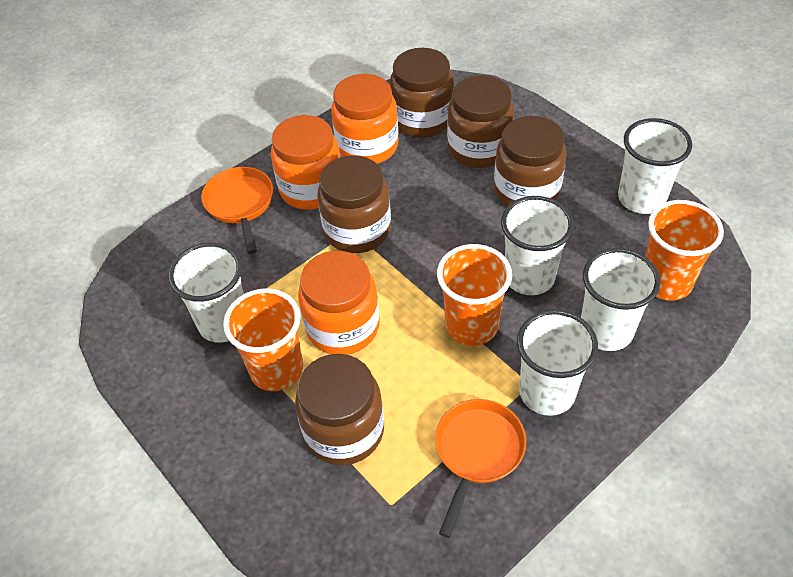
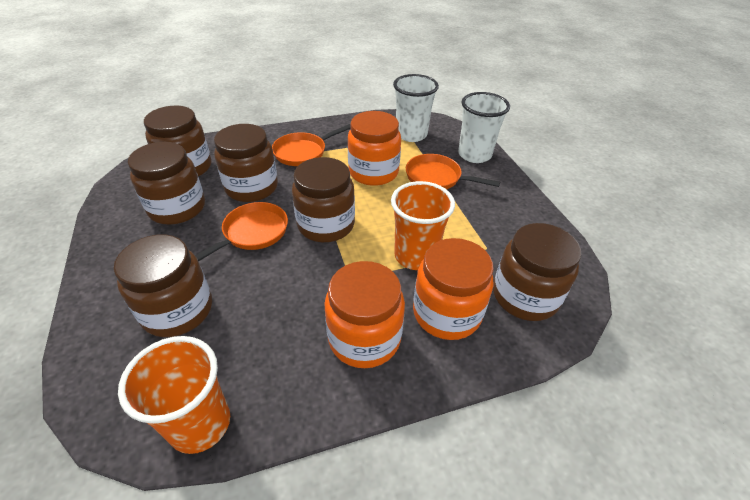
brown jar: 5 -> 6
orange cup: 3 -> 2
orange pan: 2 -> 3
white cup: 5 -> 2

